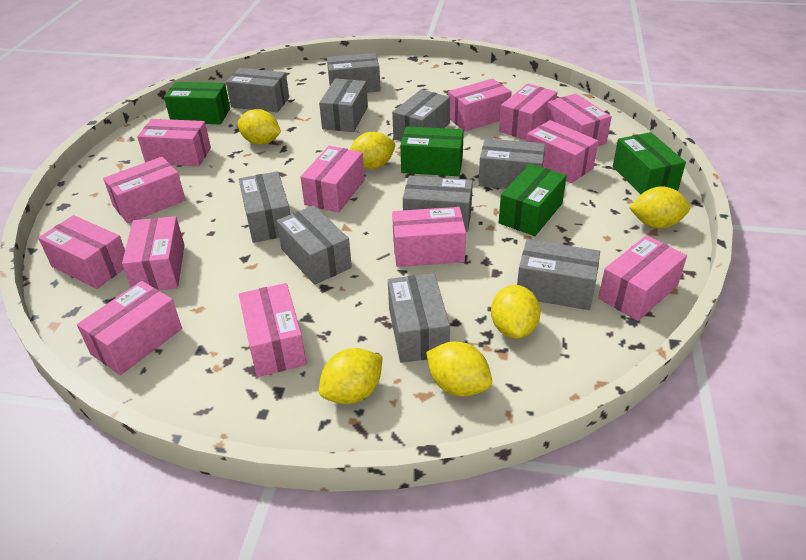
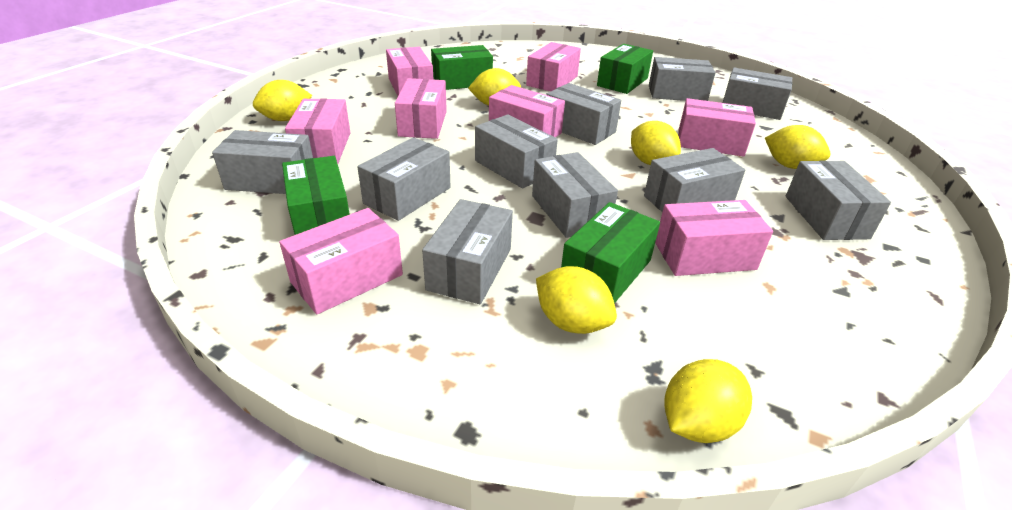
pink box: 13 -> 8

